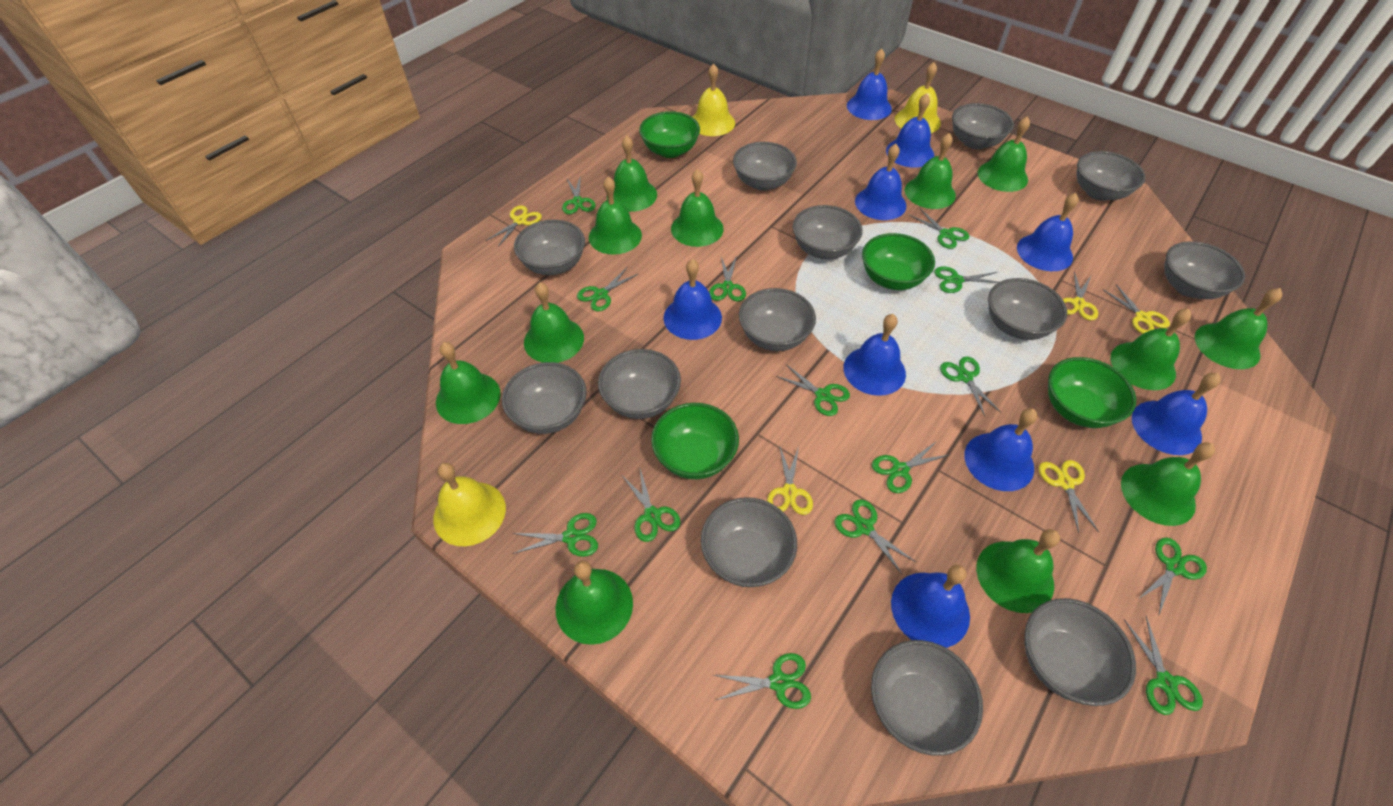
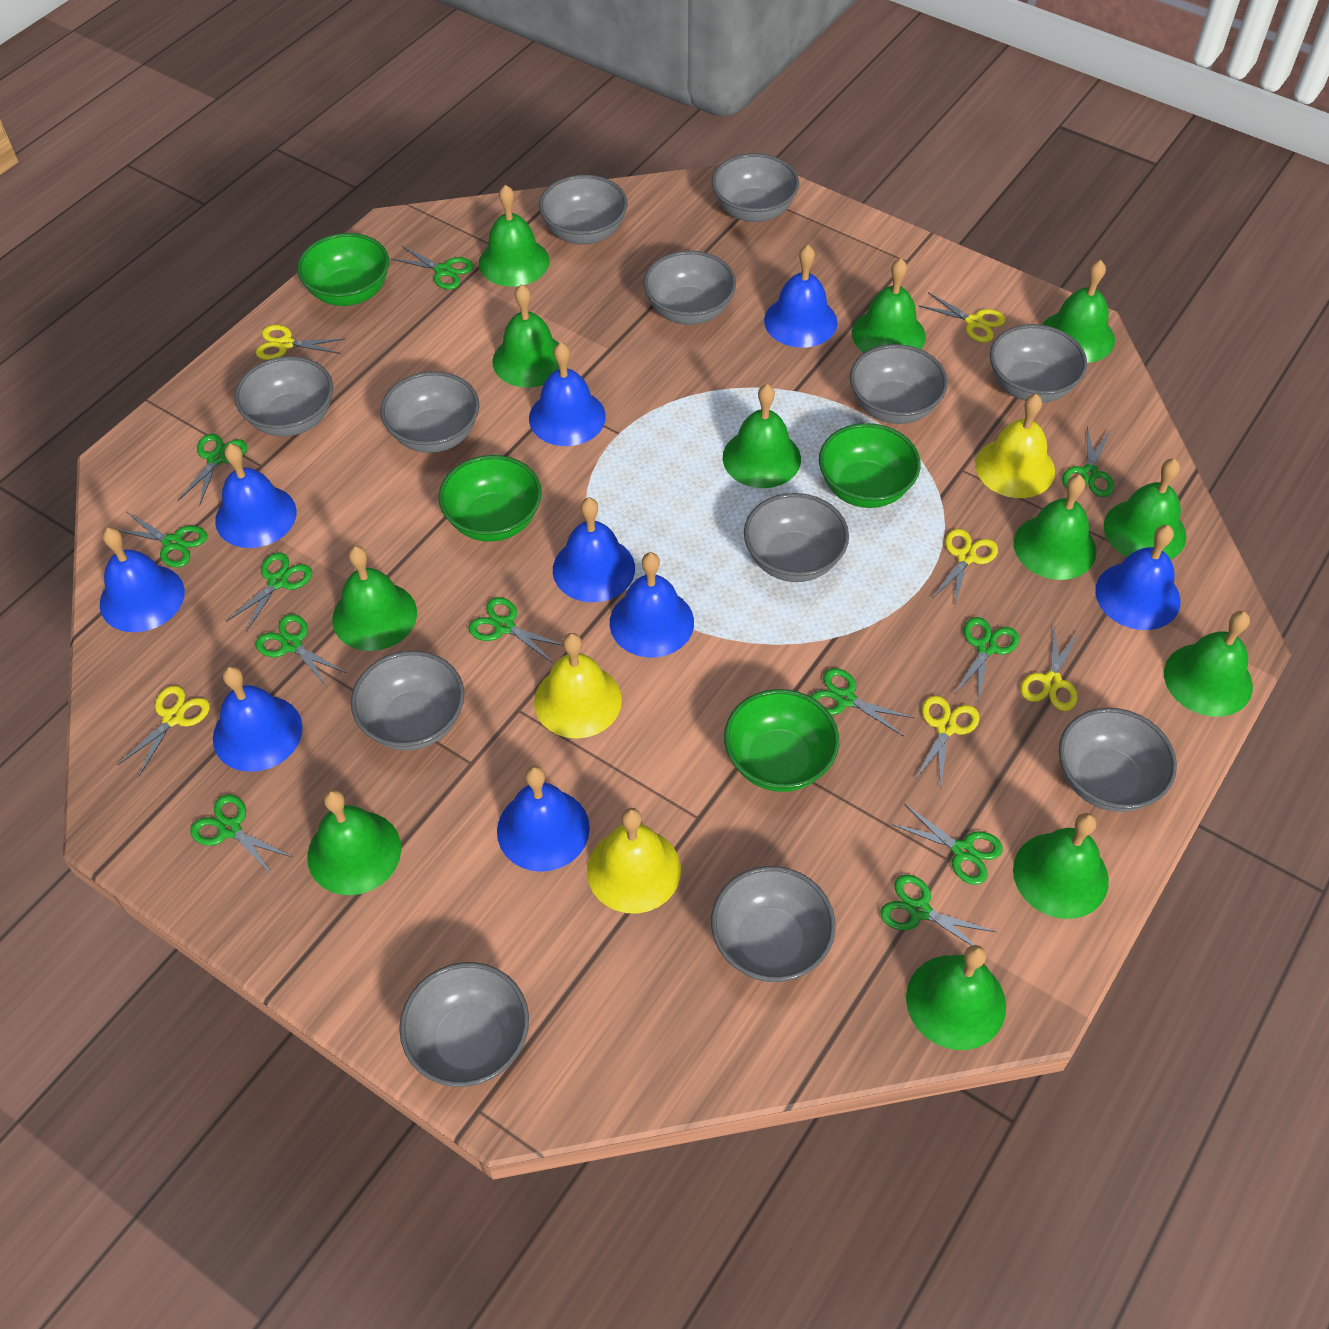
green scissors: 14 -> 12
grey bowl: 13 -> 12
yellow scissors: 5 -> 6

